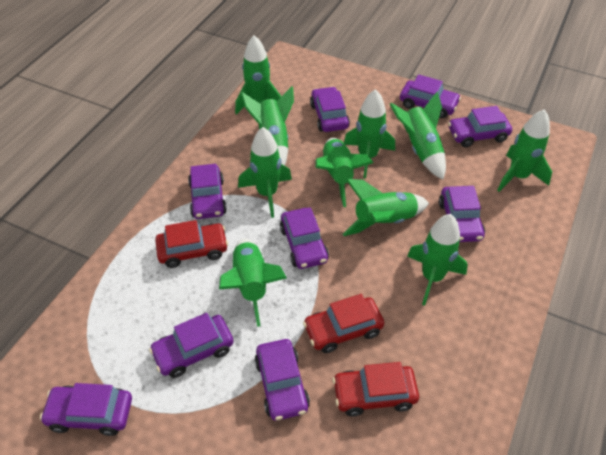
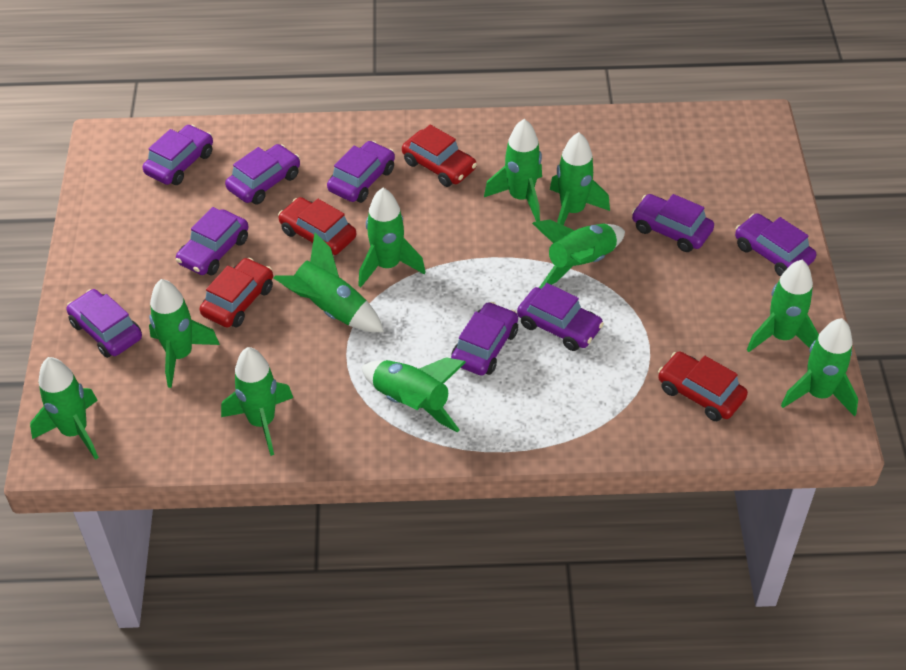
green rocket: 10 -> 11
red car: 3 -> 4

